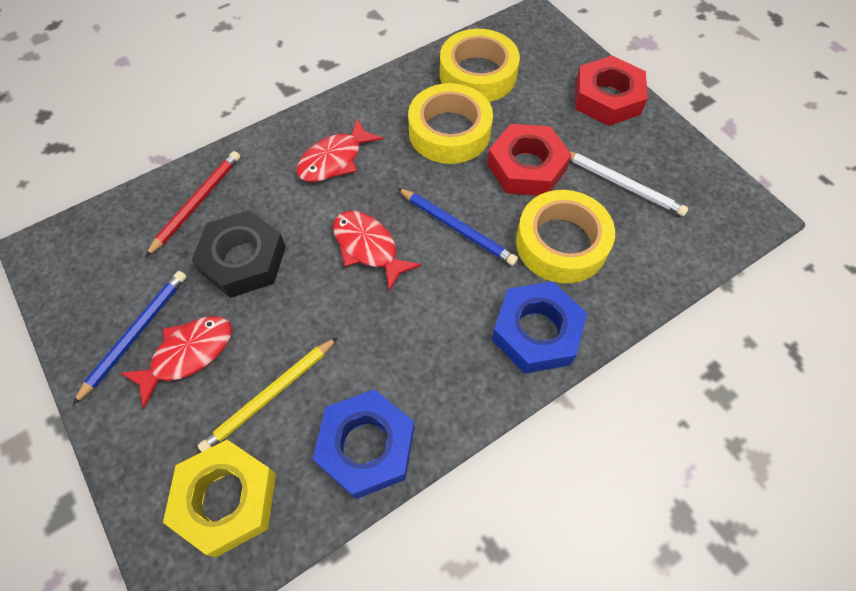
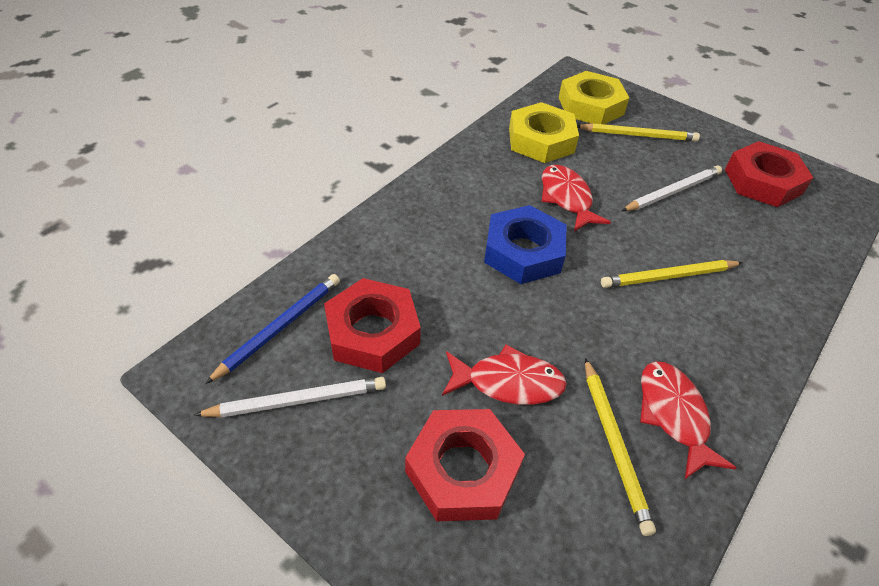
black nut: 1 -> 0
blue nut: 2 -> 1
blue pencil: 2 -> 1
red nut: 2 -> 3
red pencil: 1 -> 0
white pencil: 1 -> 2
yellow nut: 1 -> 2
yellow pencil: 1 -> 3
yellow tape: 3 -> 0

